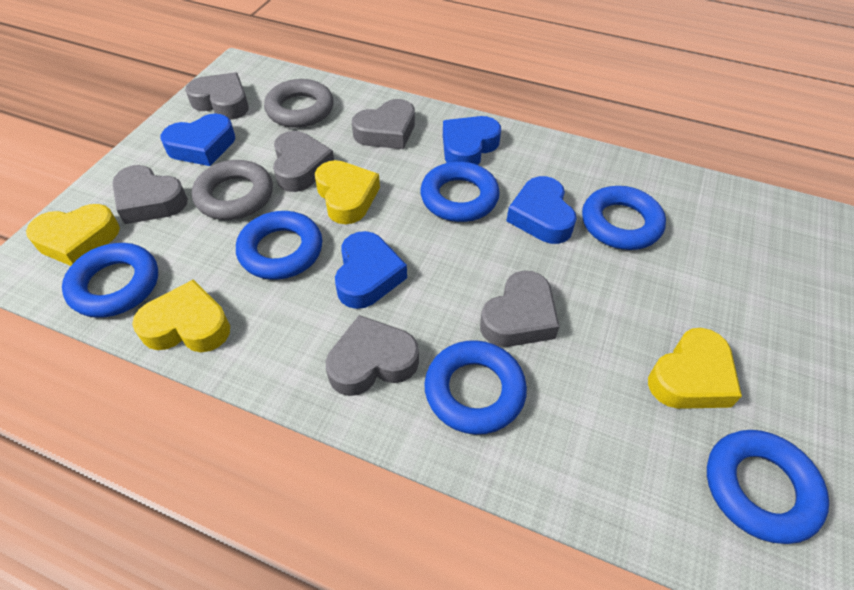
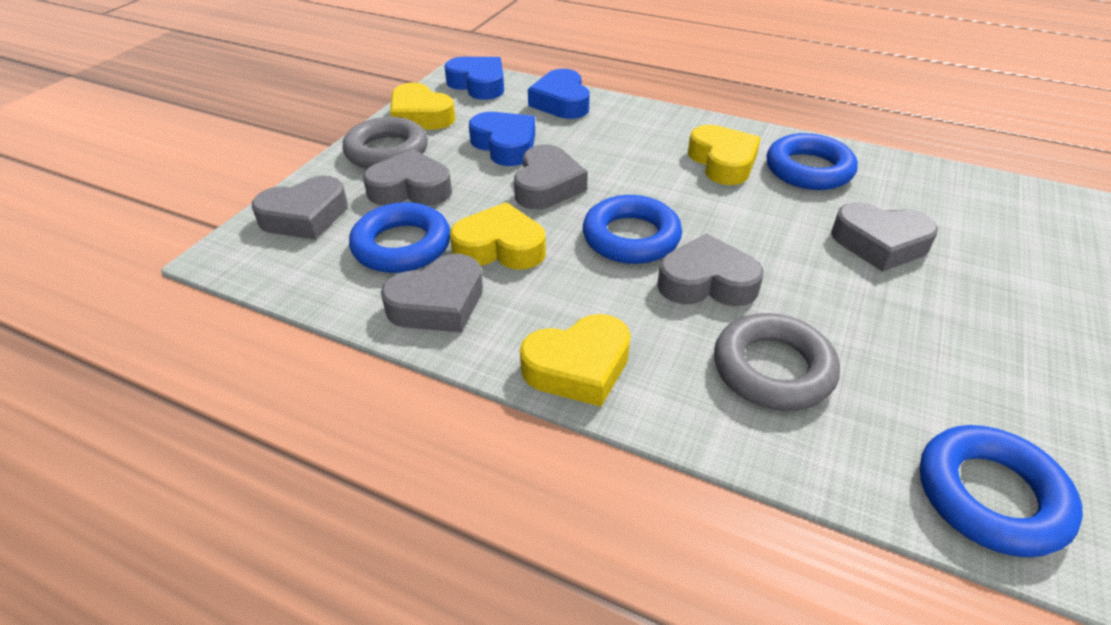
blue heart: 4 -> 3
blue ring: 6 -> 4

